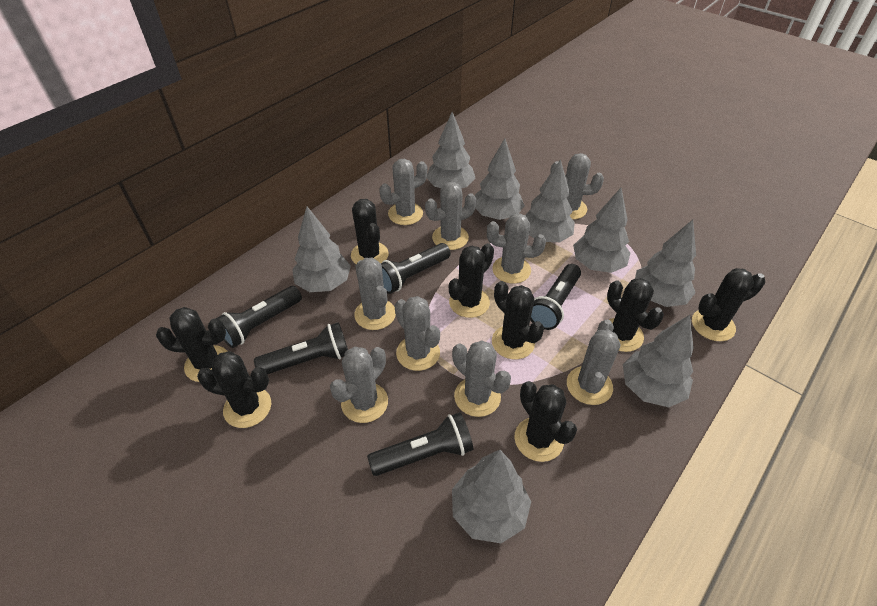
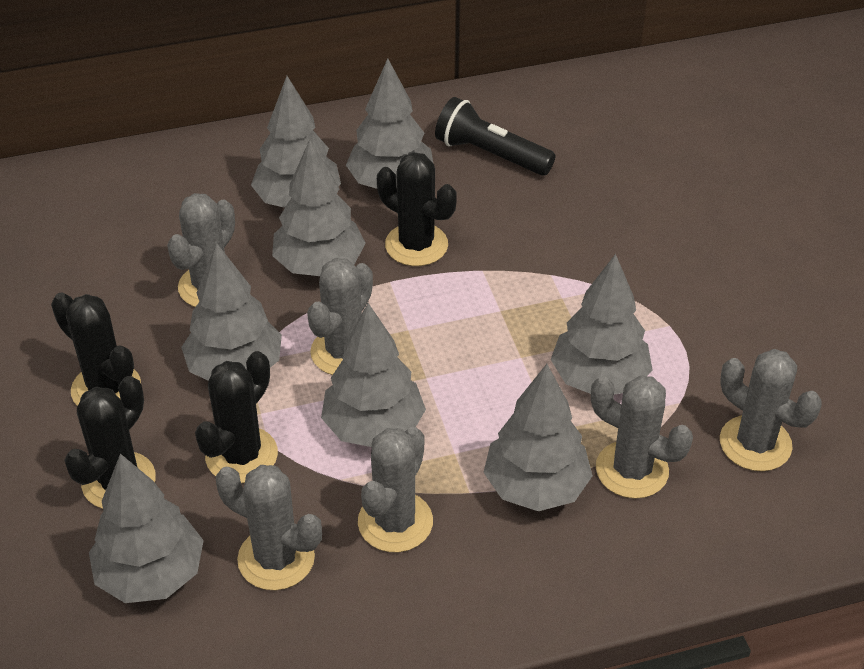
black cactus: 8 -> 4
black flashlight: 5 -> 1
grey cactus: 9 -> 6

